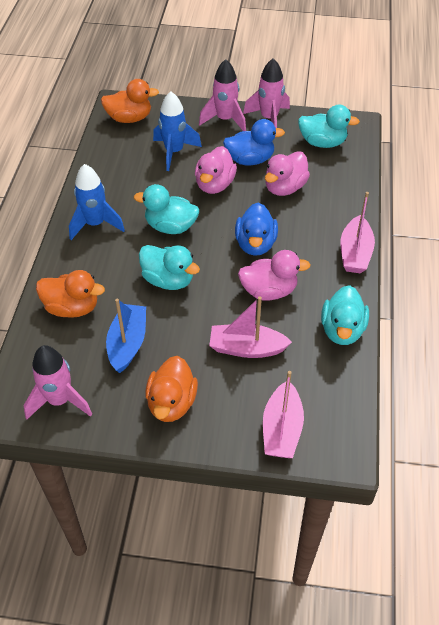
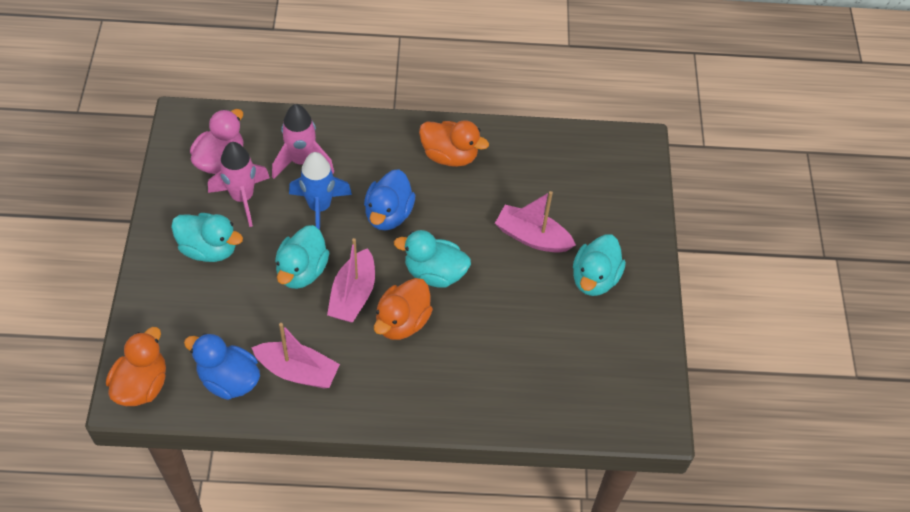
blue boat: 1 -> 0
blue rocket: 2 -> 1
pink duck: 3 -> 1
pink rocket: 3 -> 2

